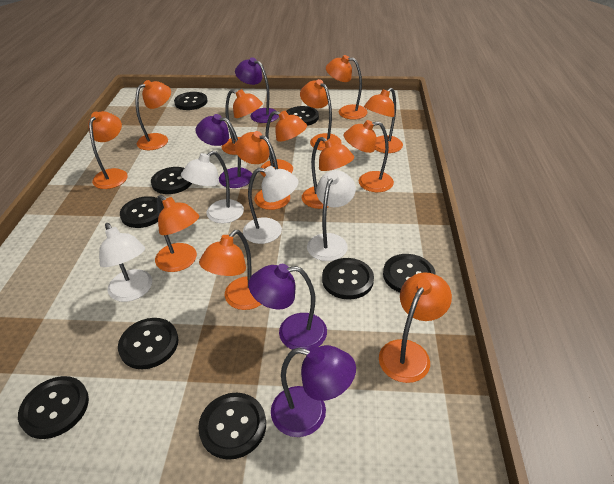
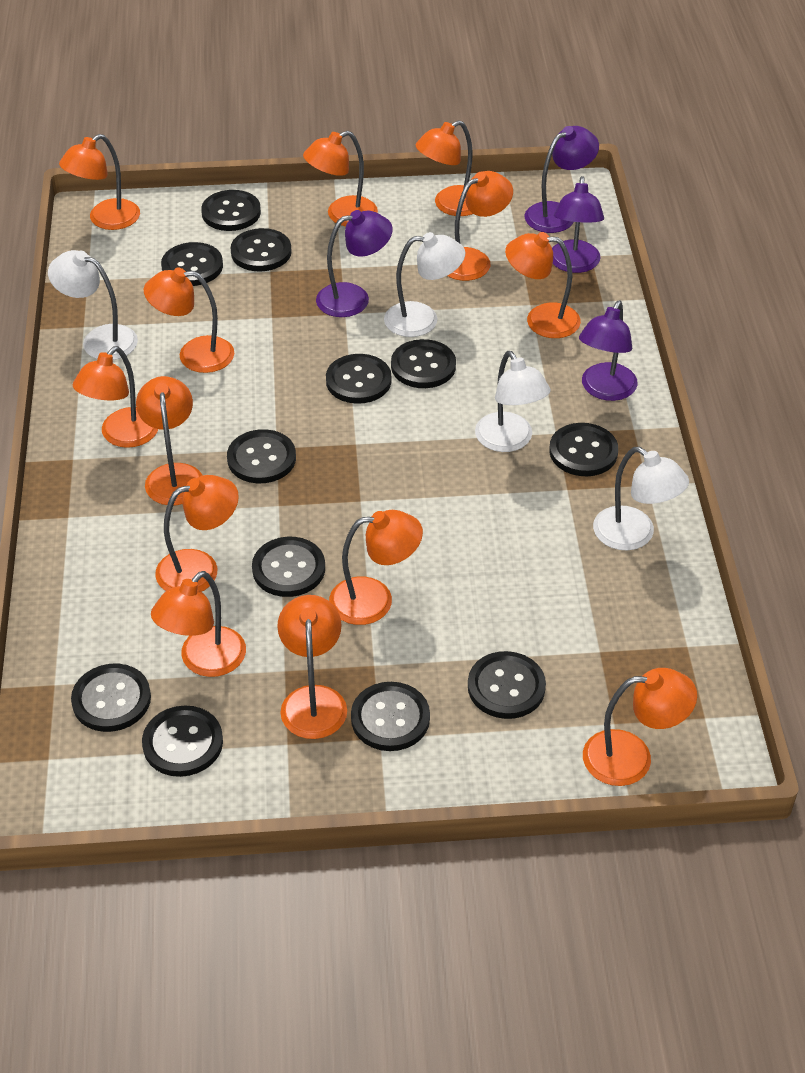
black button: 9 -> 12

